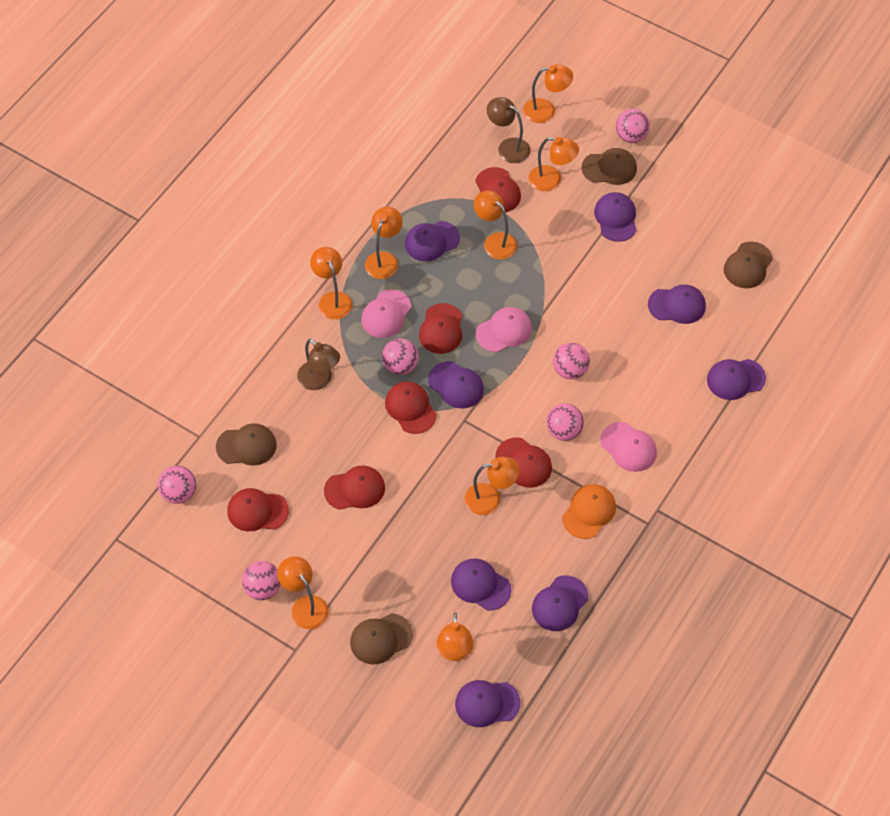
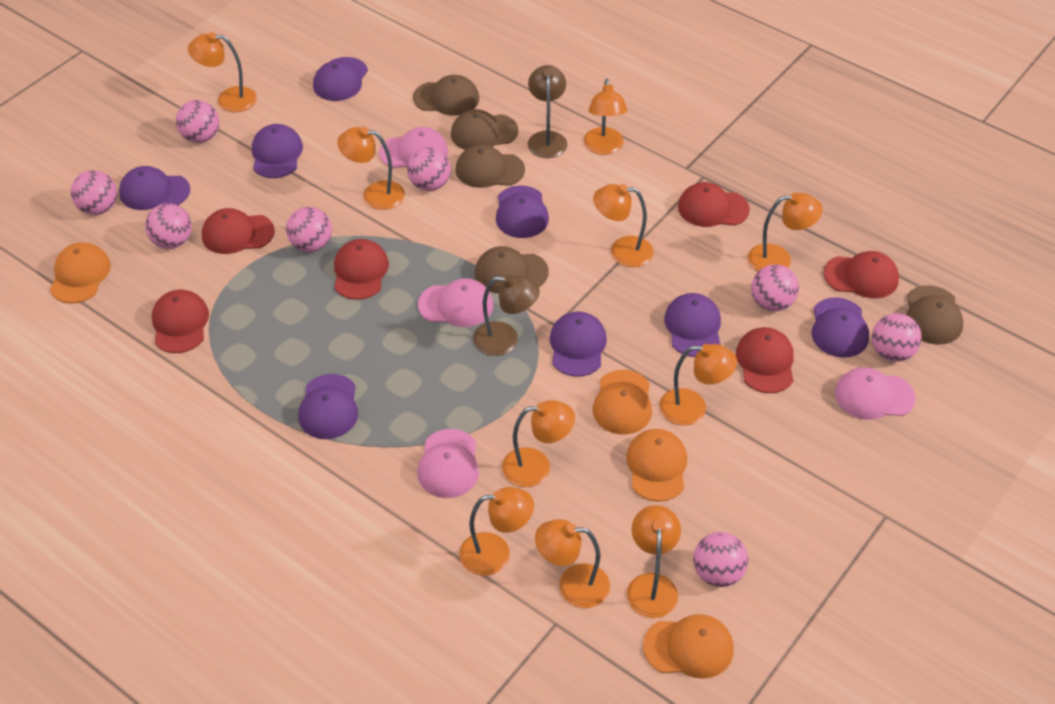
brown cap: 4 -> 5
orange cap: 1 -> 4
orange lamp: 8 -> 10
pink ball: 6 -> 8
pink cap: 3 -> 4

